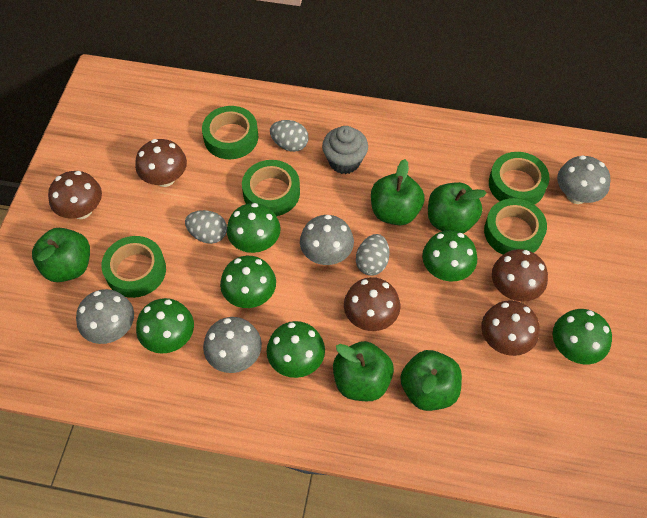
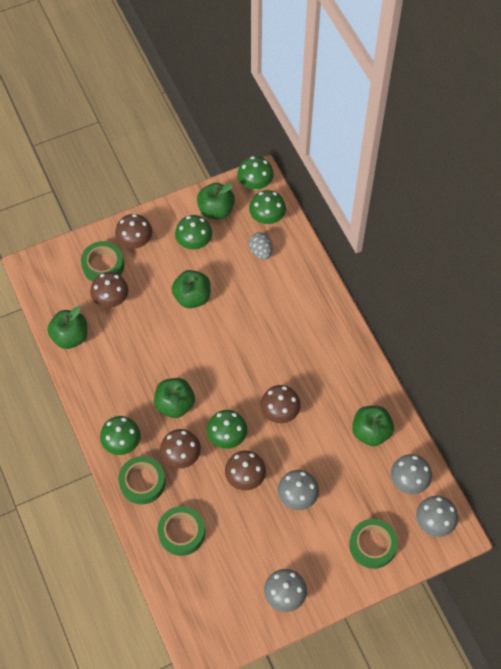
green mushroom: 6 -> 5
green tape: 5 -> 4
grey cupcake: 1 -> 0
grey egg: 3 -> 1

